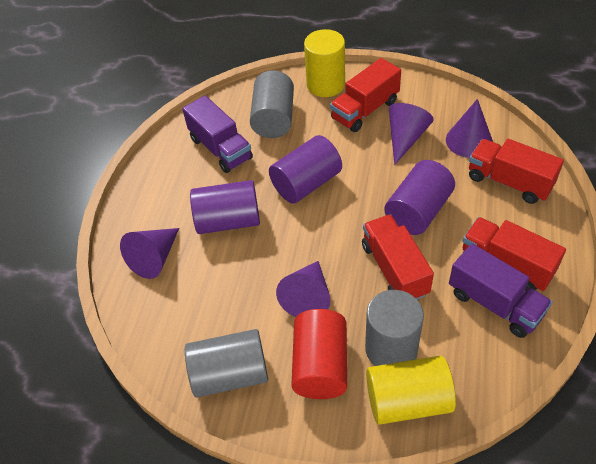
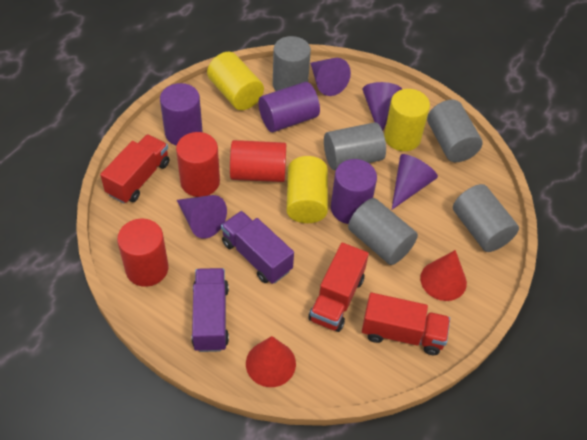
grey cylinder: 3 -> 5
red cone: 0 -> 2
red cylinder: 1 -> 3
red truck: 4 -> 3
yellow cylinder: 2 -> 3

